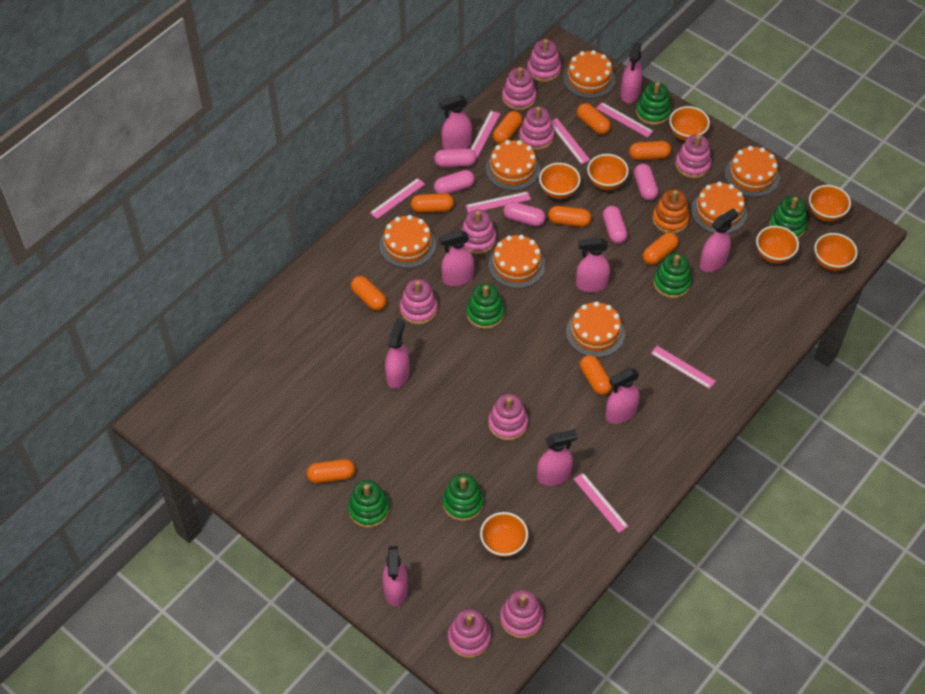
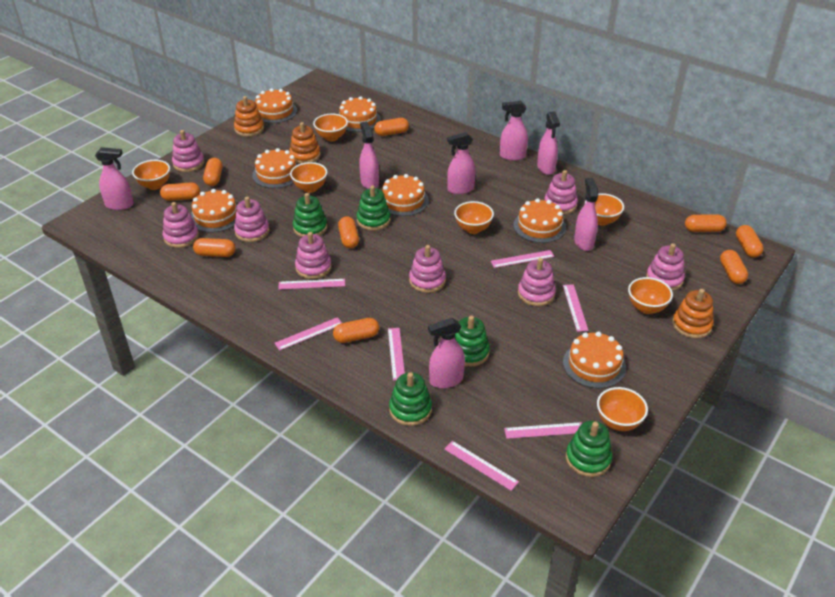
green stacking toy: 6 -> 5
orange stacking toy: 1 -> 3
pink capsule: 5 -> 0
pink spray bottle: 9 -> 7
pink stacking toy: 9 -> 8

